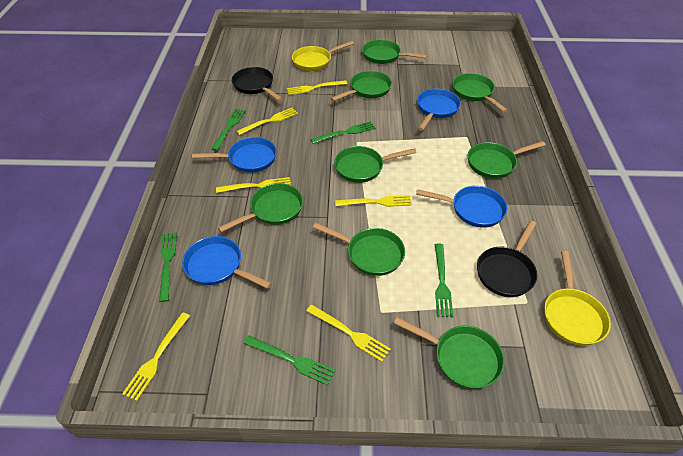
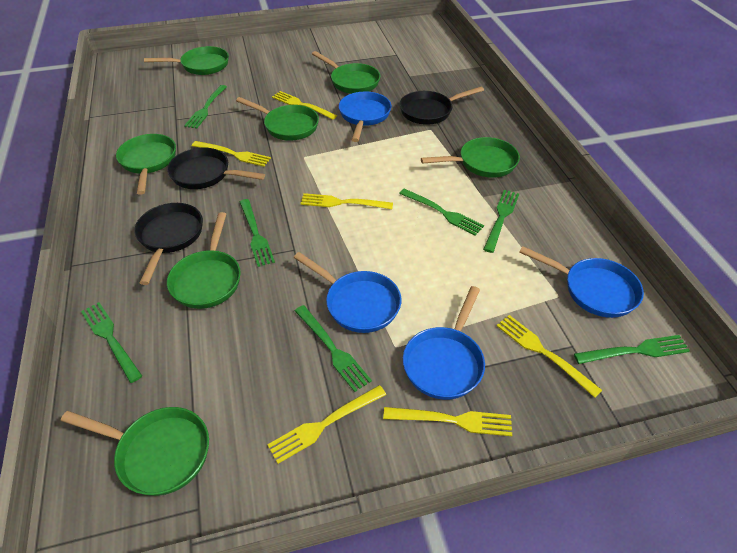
black pan: 2 -> 3
green fork: 5 -> 7
green pan: 8 -> 7
yellow pan: 2 -> 0

